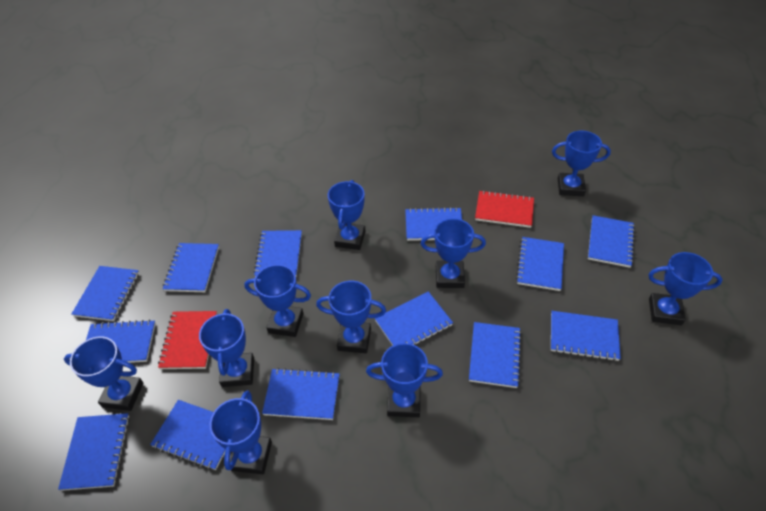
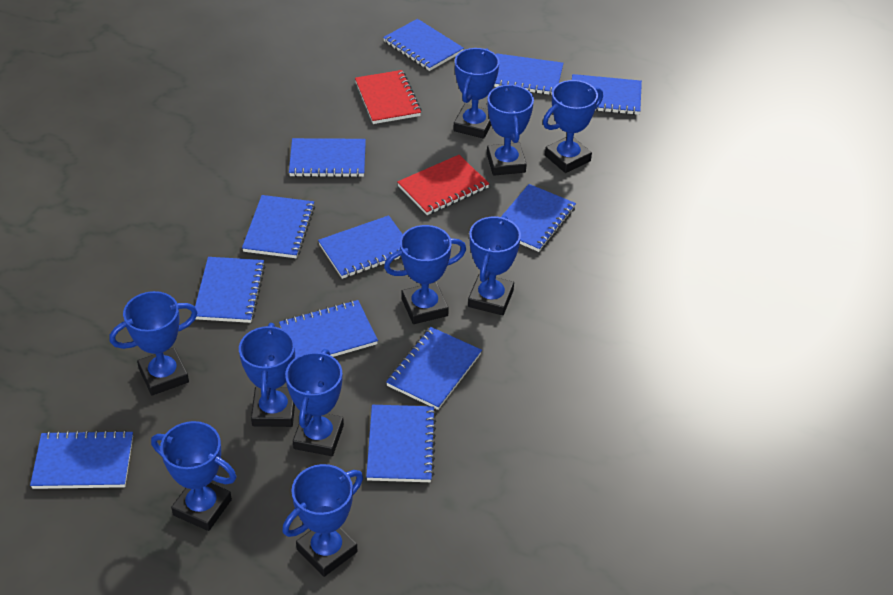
blue notebook: 13 -> 12

